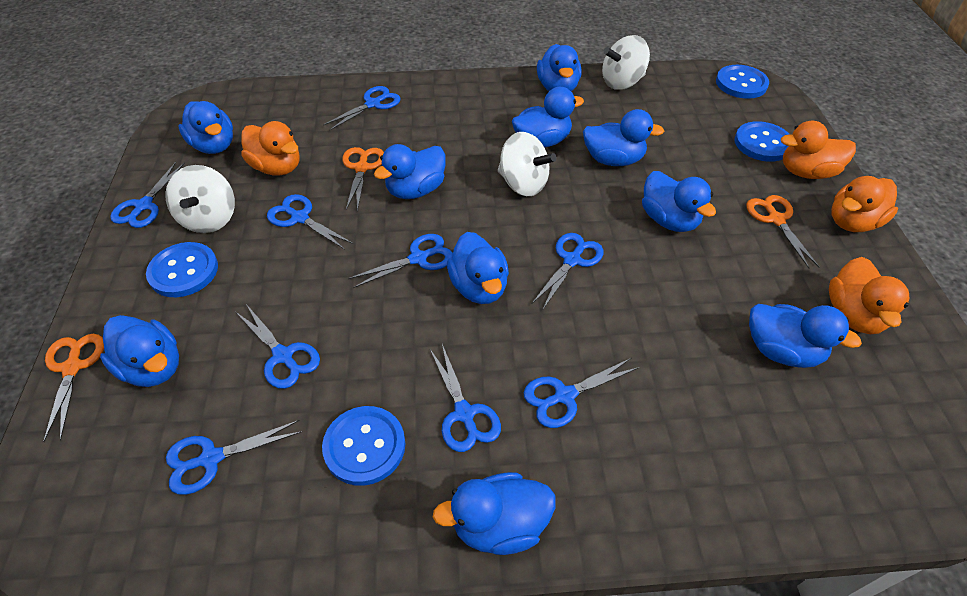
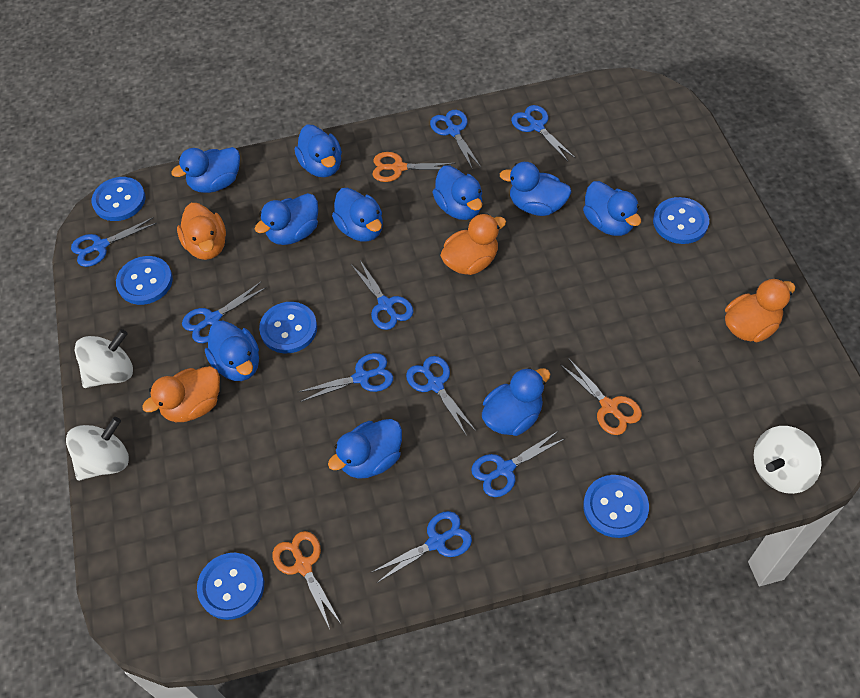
blue button: 4 -> 6

